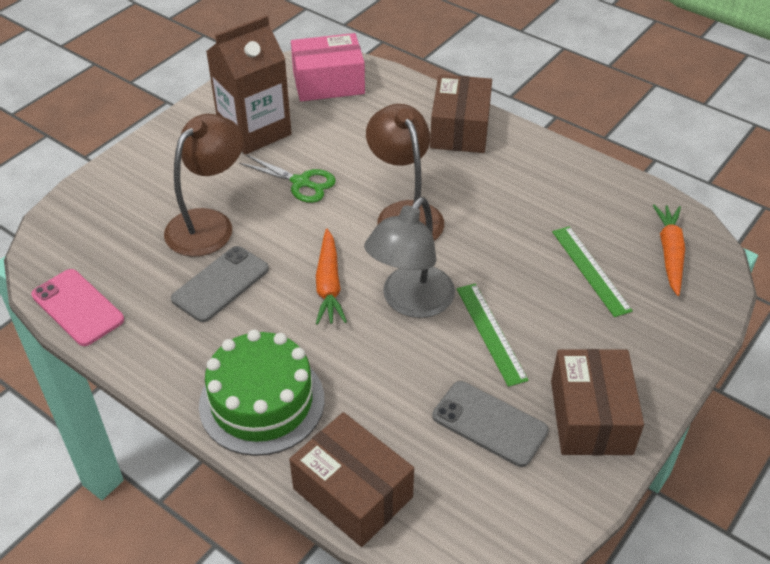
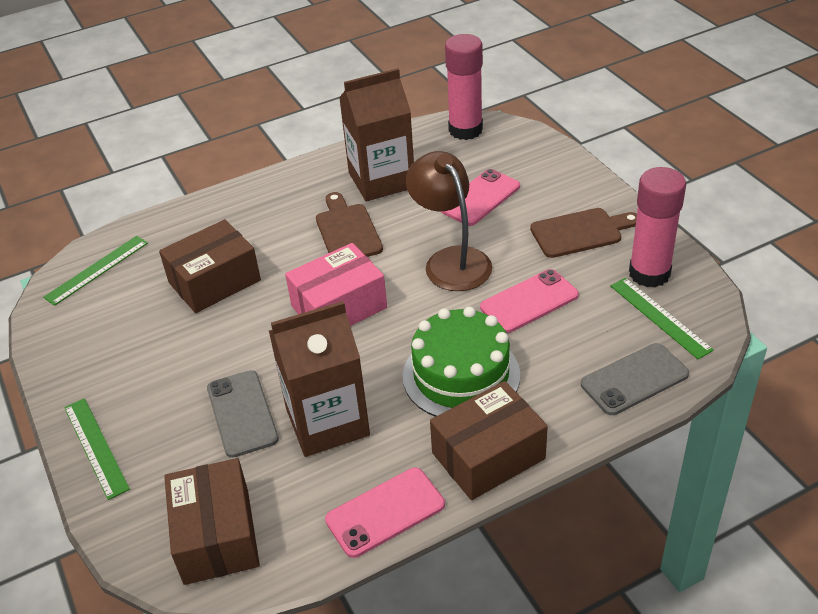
brown carton: 1 -> 2
brown cutting board: 0 -> 2
brown lamp: 2 -> 1
green ruler: 2 -> 3
green scissors: 1 -> 0
grey lamp: 1 -> 0
orange carrot: 2 -> 0
pink glue stick: 0 -> 2
pink phone: 1 -> 3

